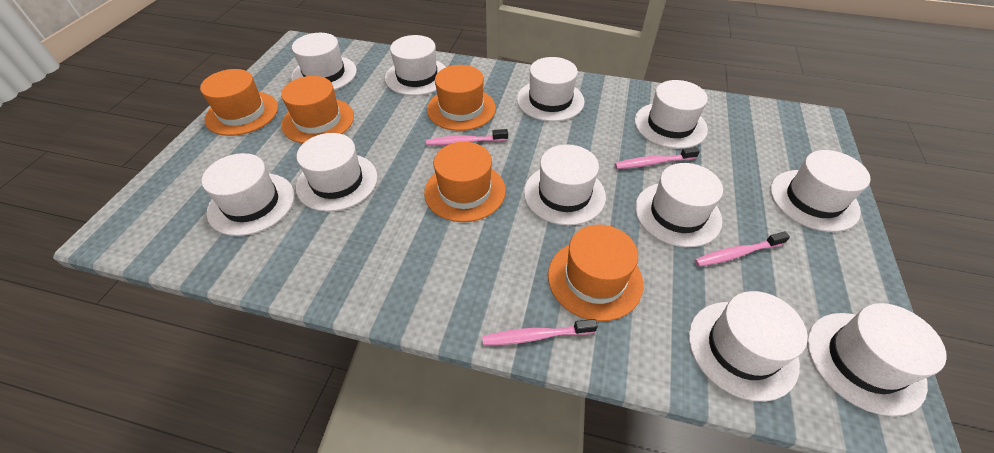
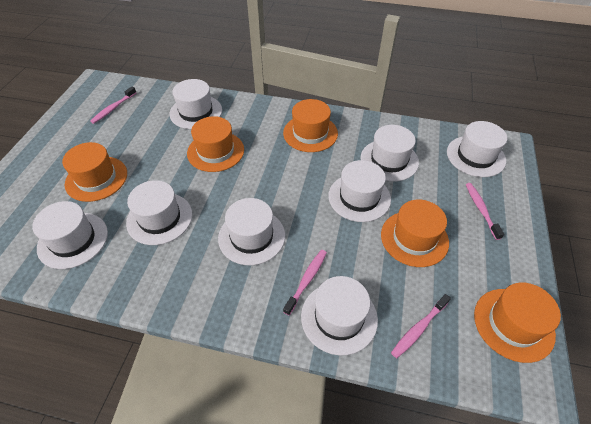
white hat: 11 -> 8

